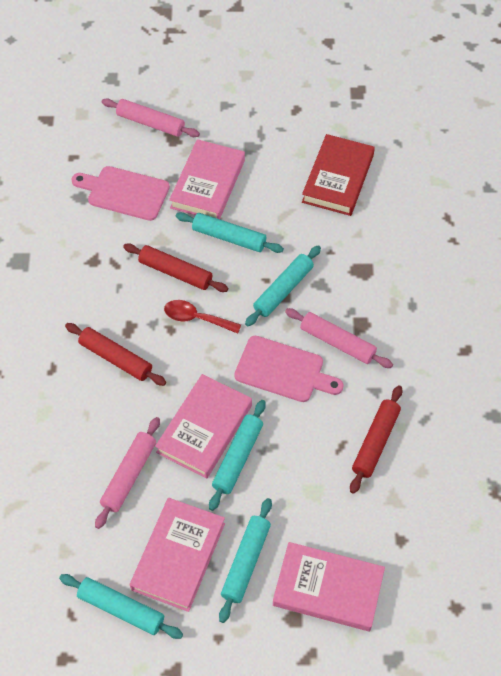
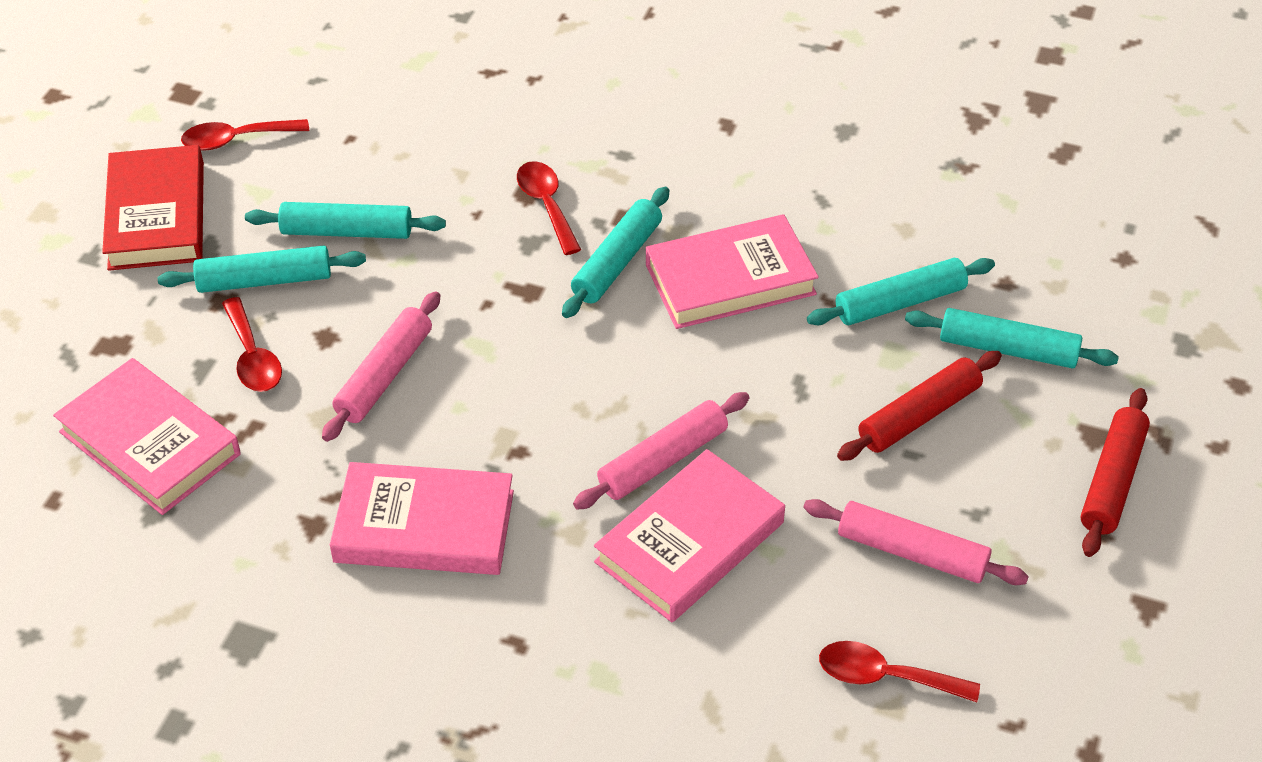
pink cutting board: 2 -> 0
red rolling pin: 3 -> 2
red spoon: 1 -> 4

